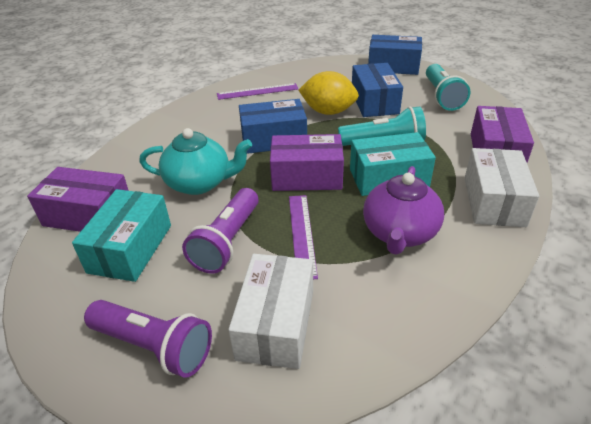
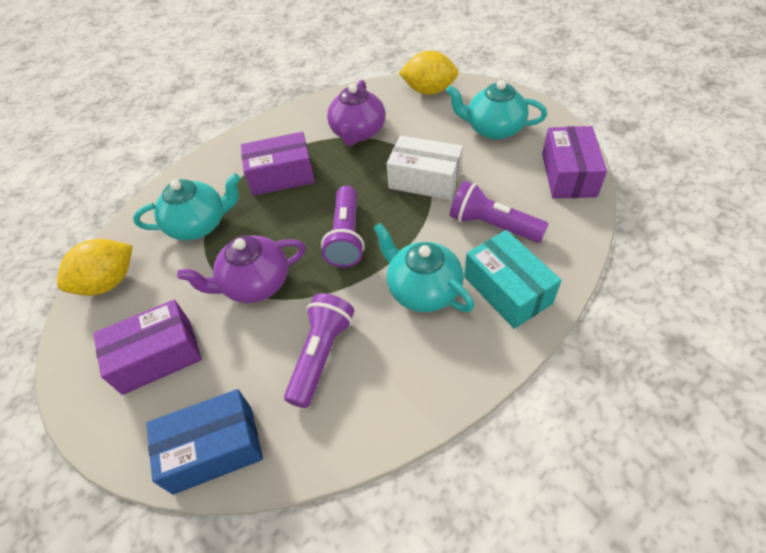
blue box: 3 -> 1
purple flashlight: 2 -> 3
purple ruler: 2 -> 0
purple teapot: 1 -> 2
turquoise box: 2 -> 1
turquoise flashlight: 2 -> 0
turquoise teapot: 1 -> 3
white box: 2 -> 1
yellow lemon: 1 -> 2

